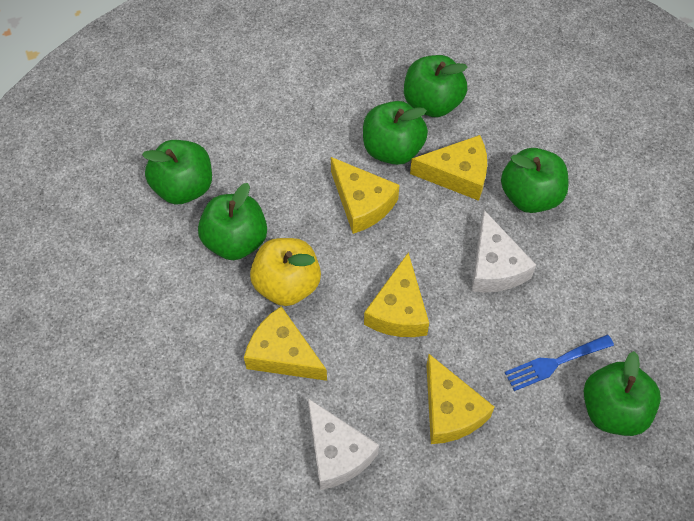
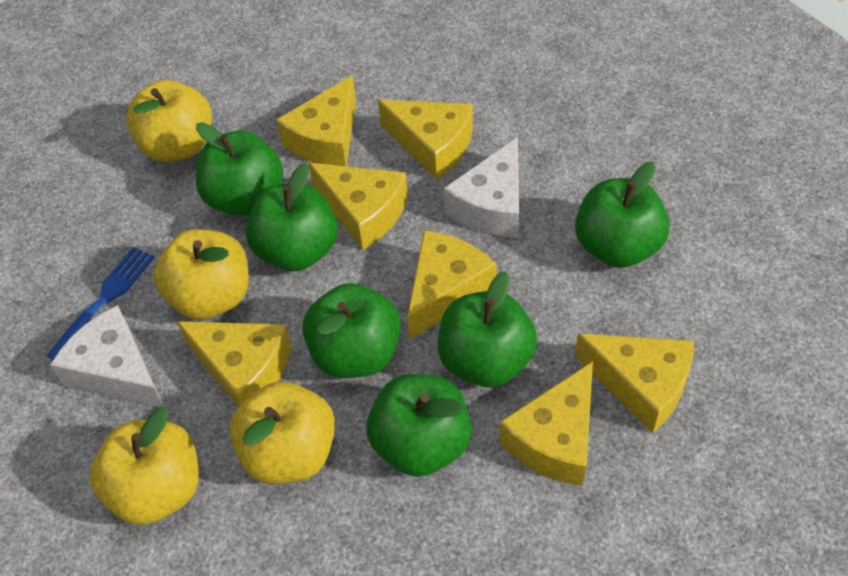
yellow apple: 1 -> 4
yellow cheese: 5 -> 7

